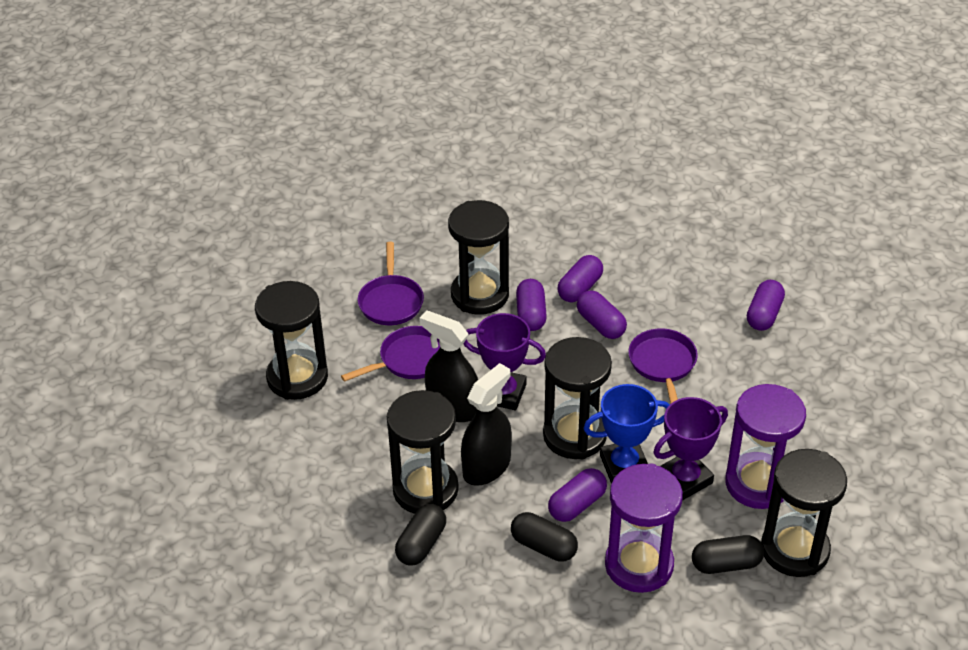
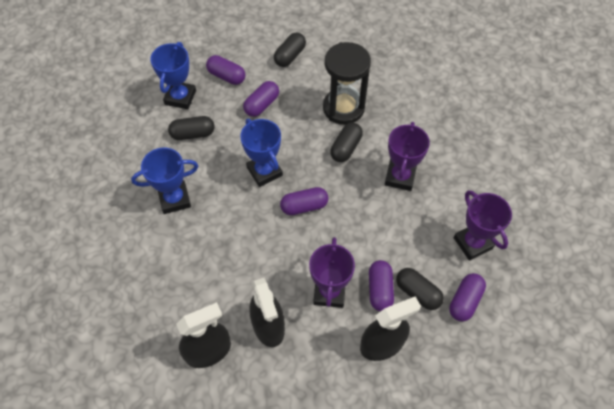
black capsule: 3 -> 4
black hourglass: 5 -> 1
black spray bottle: 2 -> 3
blue trophy: 1 -> 3
purple hourglass: 2 -> 0
purple pan: 3 -> 0
purple trophy: 2 -> 3

